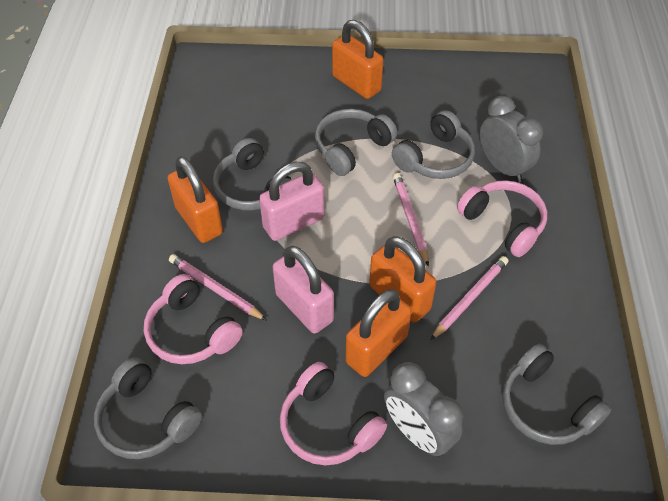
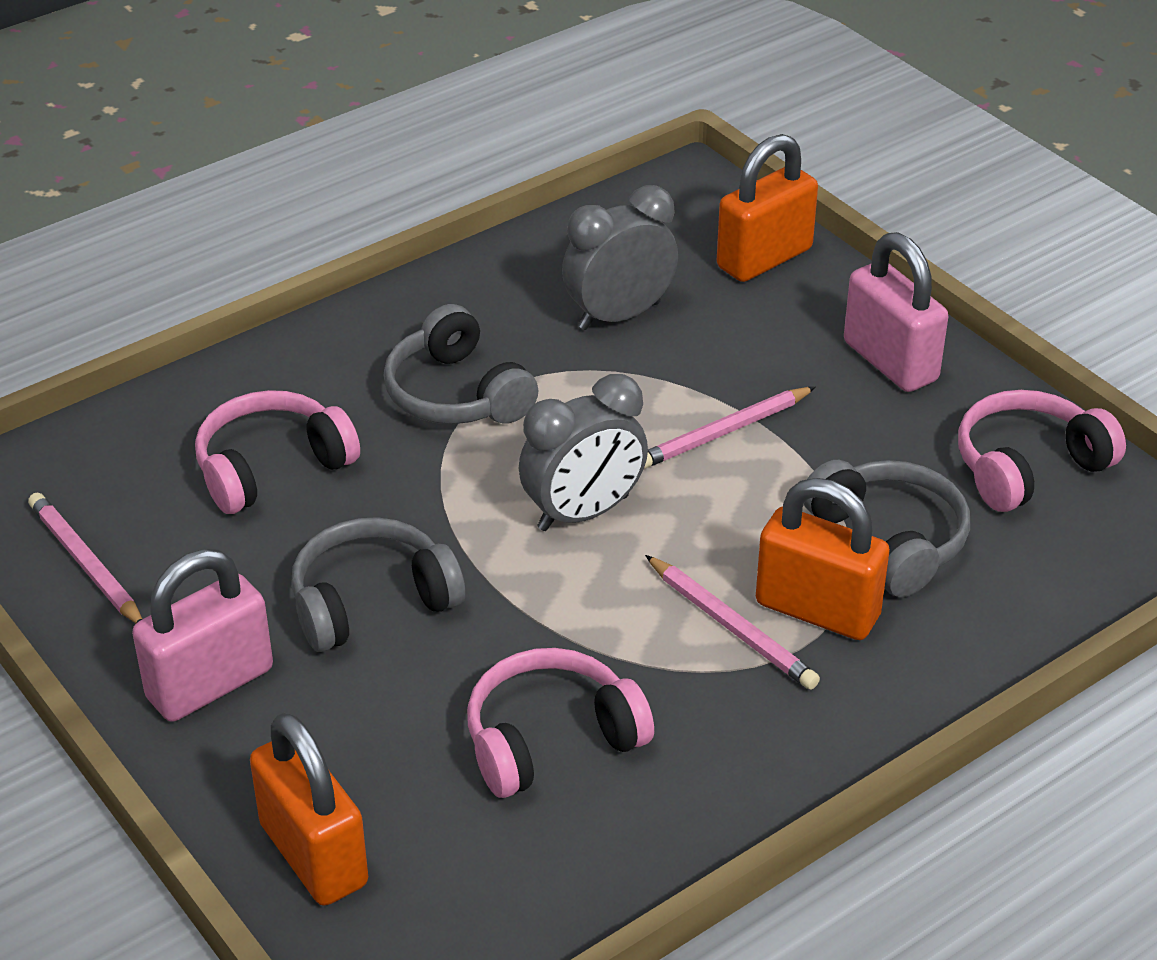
grey headphones: 5 -> 3
orange padlock: 4 -> 3

